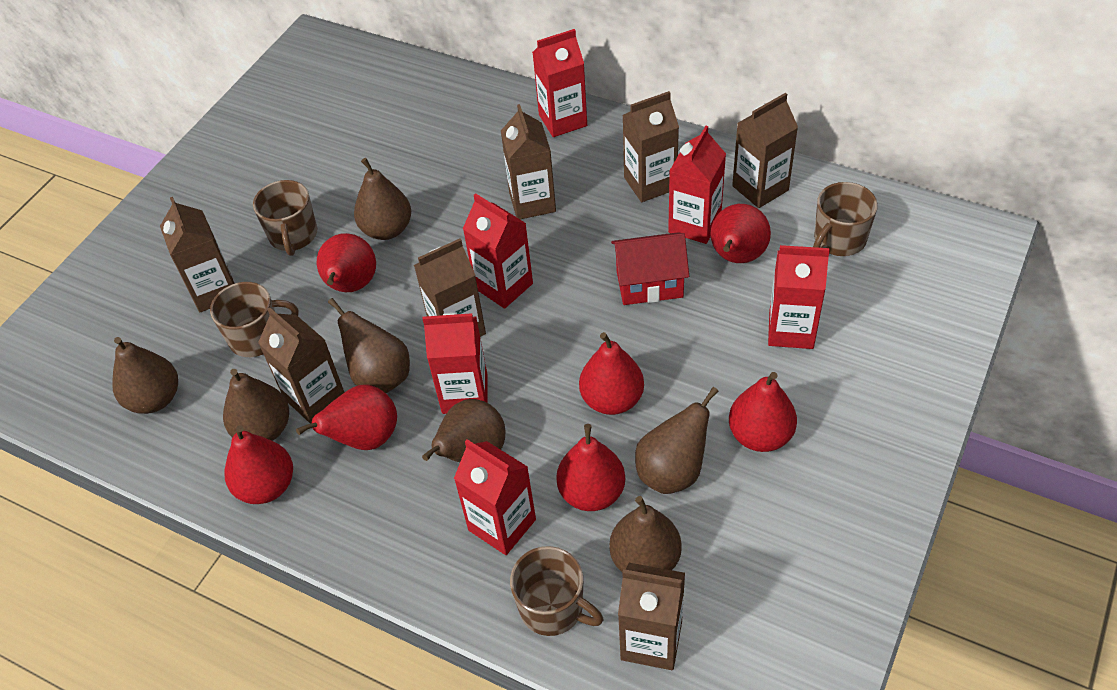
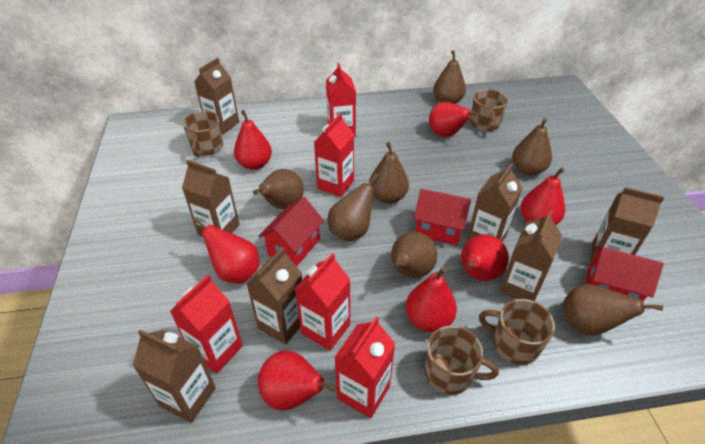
red carton: 6 -> 5
red house: 1 -> 3

